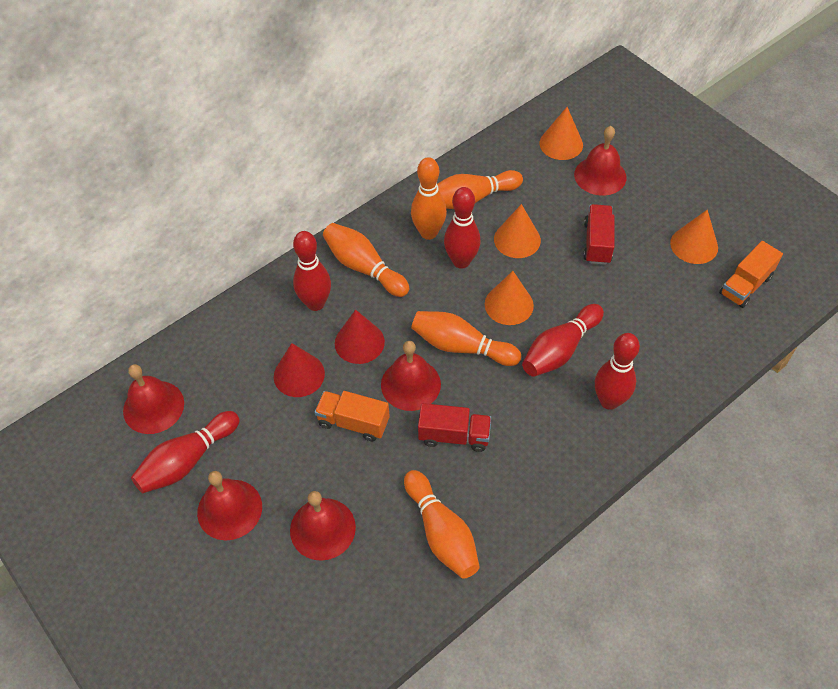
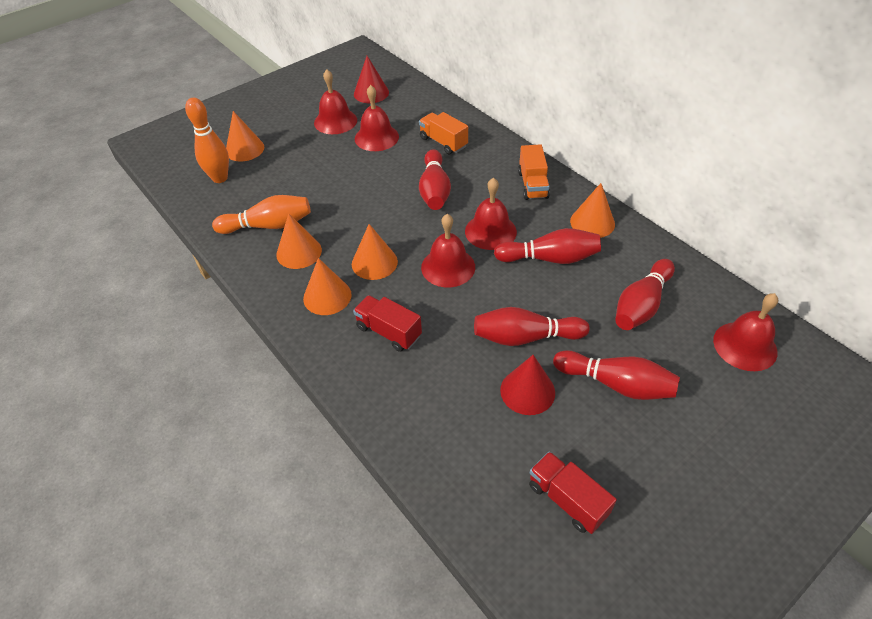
orange bowling pin: 5 -> 2
orange cone: 4 -> 5

